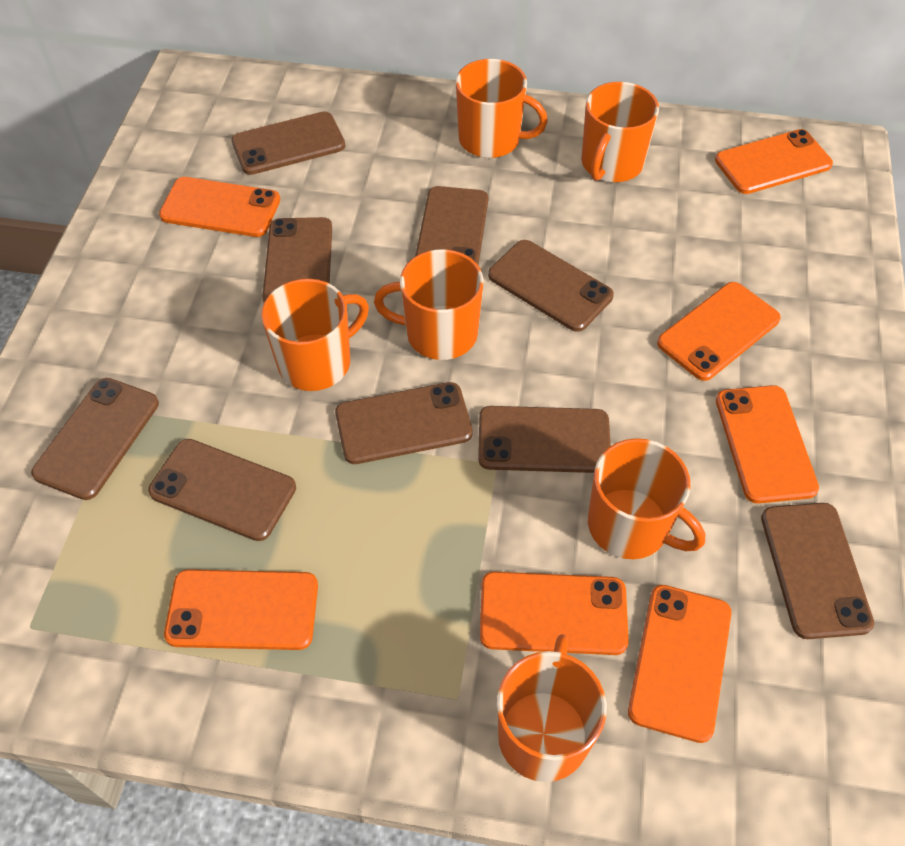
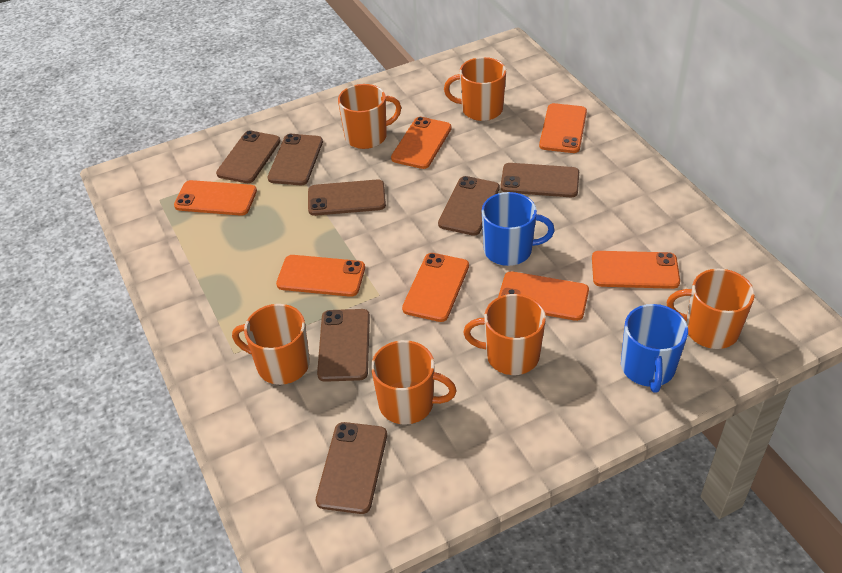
blue mug: 0 -> 2
brown phone: 9 -> 7

